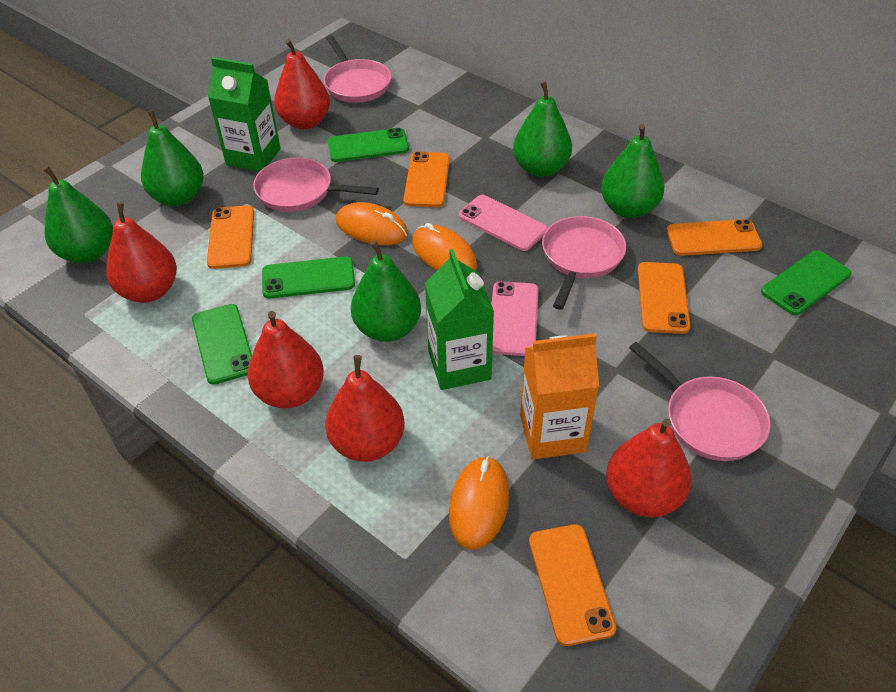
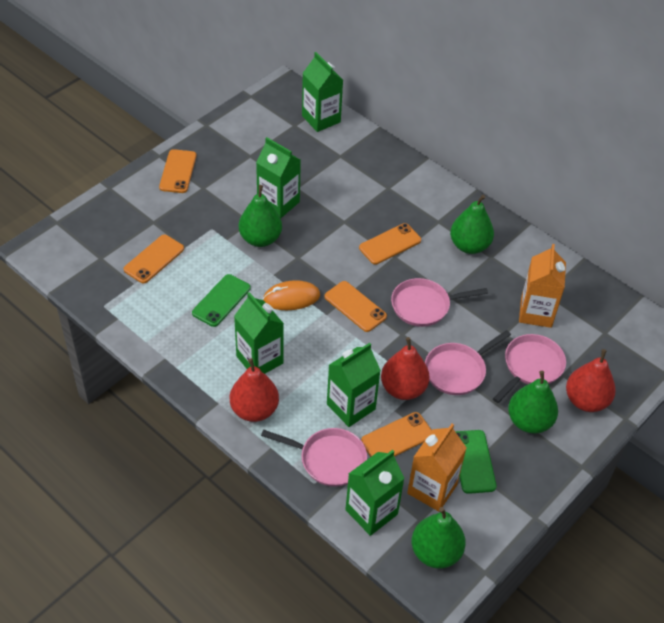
green carton: 2 -> 5
green pear: 5 -> 4
green phone: 4 -> 2
orange carton: 1 -> 2
orange mouse: 3 -> 1
pink phone: 2 -> 0
red pear: 5 -> 3

